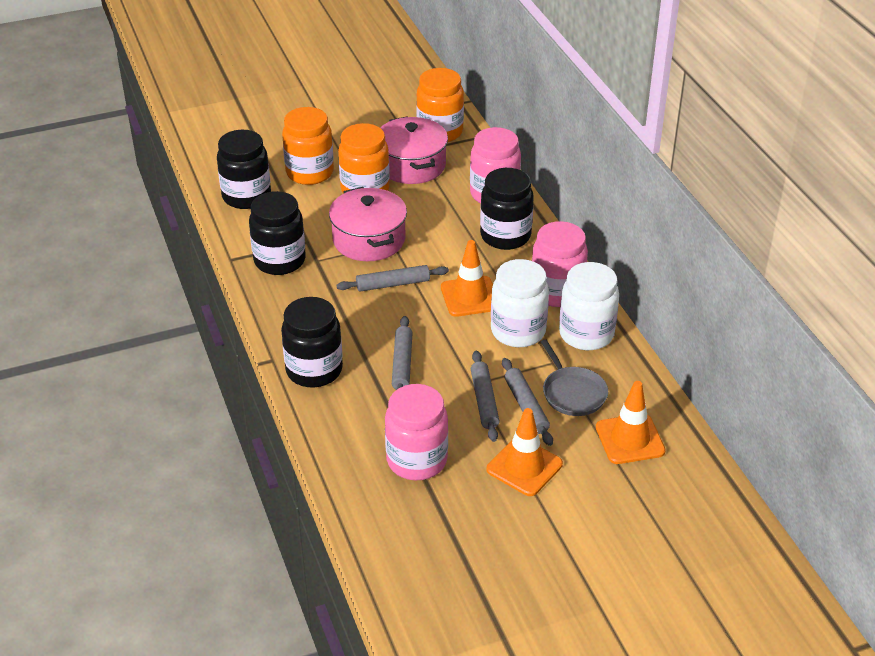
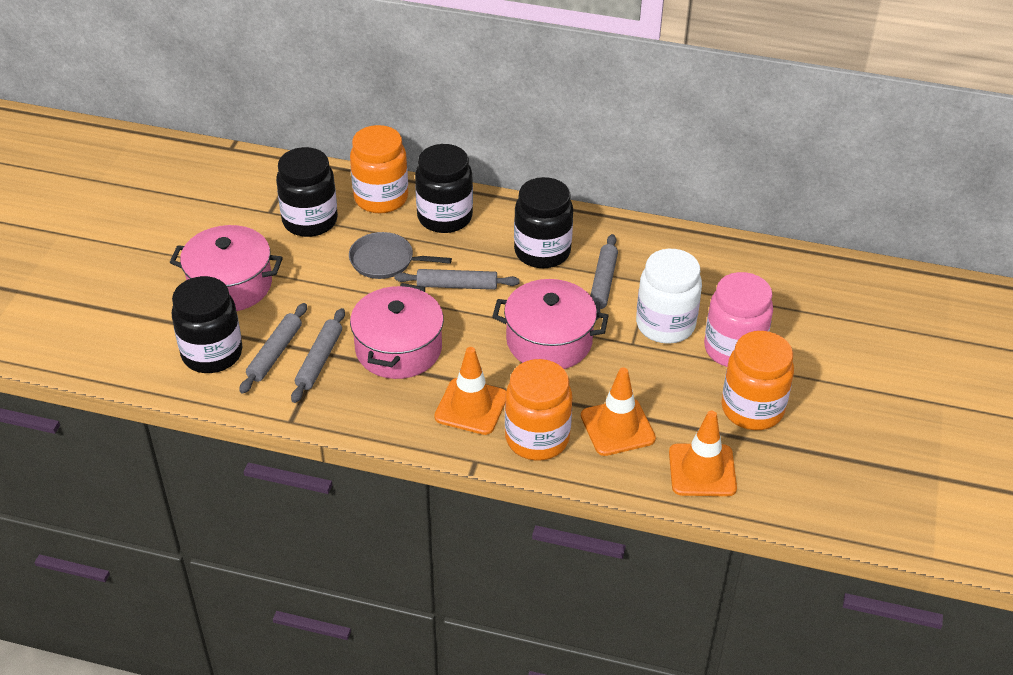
pink jar: 3 -> 1
pink pot: 2 -> 3
white jar: 2 -> 1

